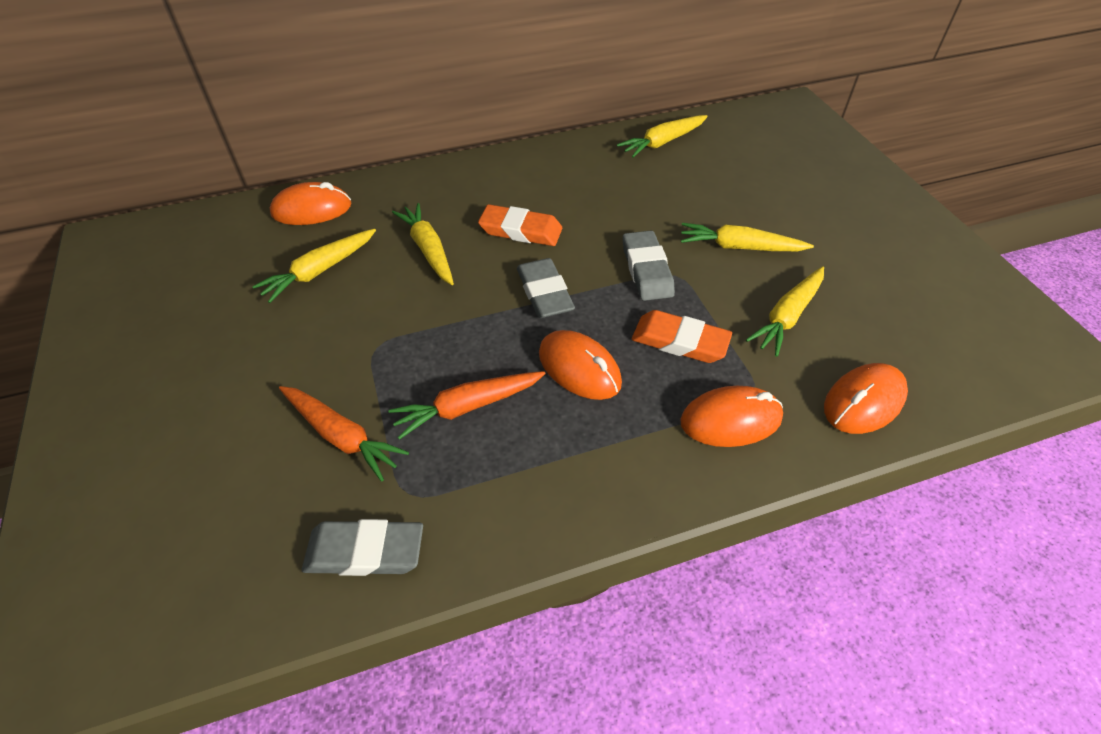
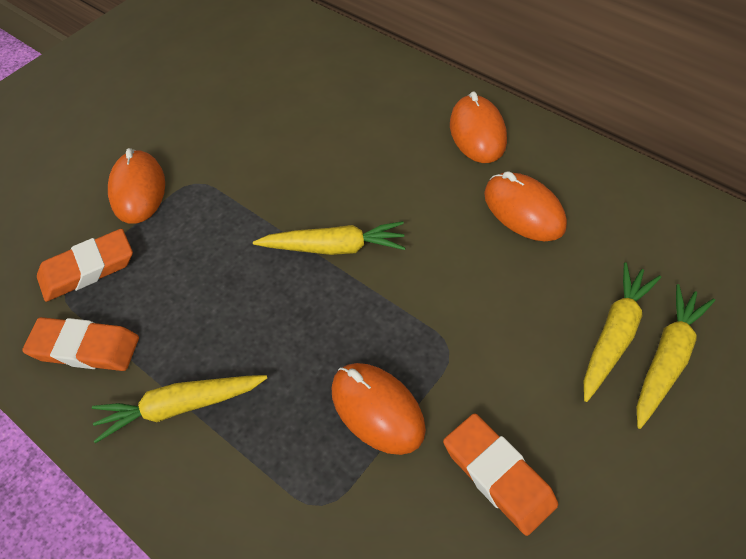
grey eraser: 3 -> 0
orange carrot: 2 -> 0
orange eraser: 2 -> 3
yellow carrot: 5 -> 4

